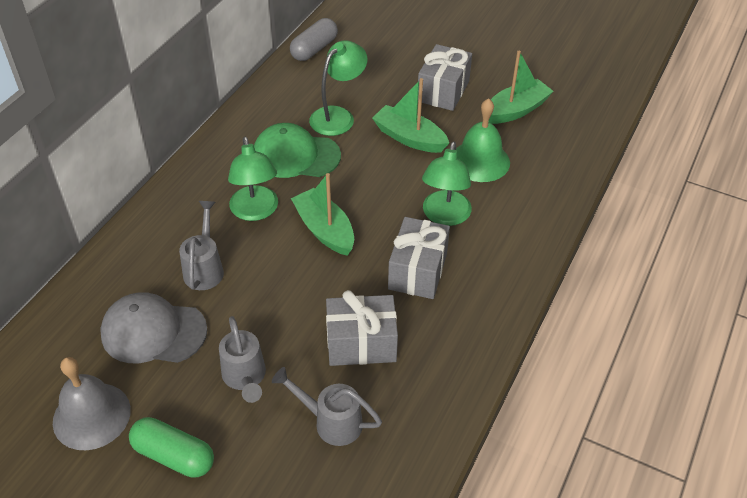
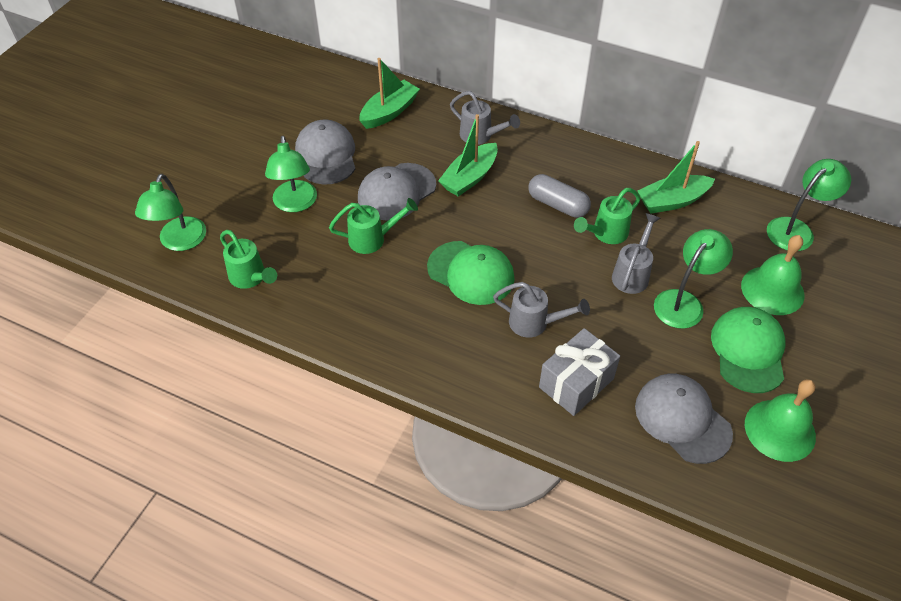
green bell: 1 -> 2
green cap: 1 -> 2
green capsule: 1 -> 0
green lamp: 3 -> 4
green watering can: 0 -> 3
grey bell: 1 -> 0
grey cap: 1 -> 3
grey gift: 3 -> 1

